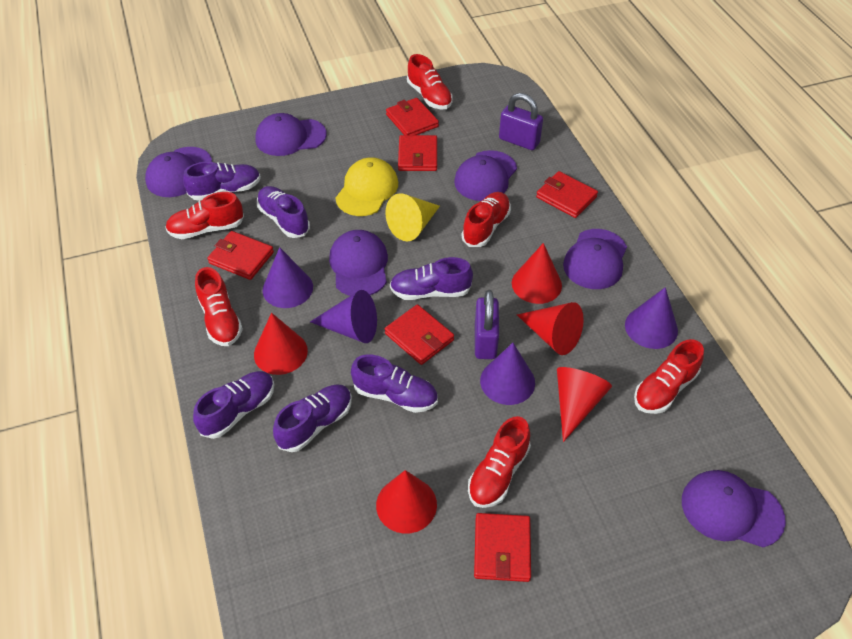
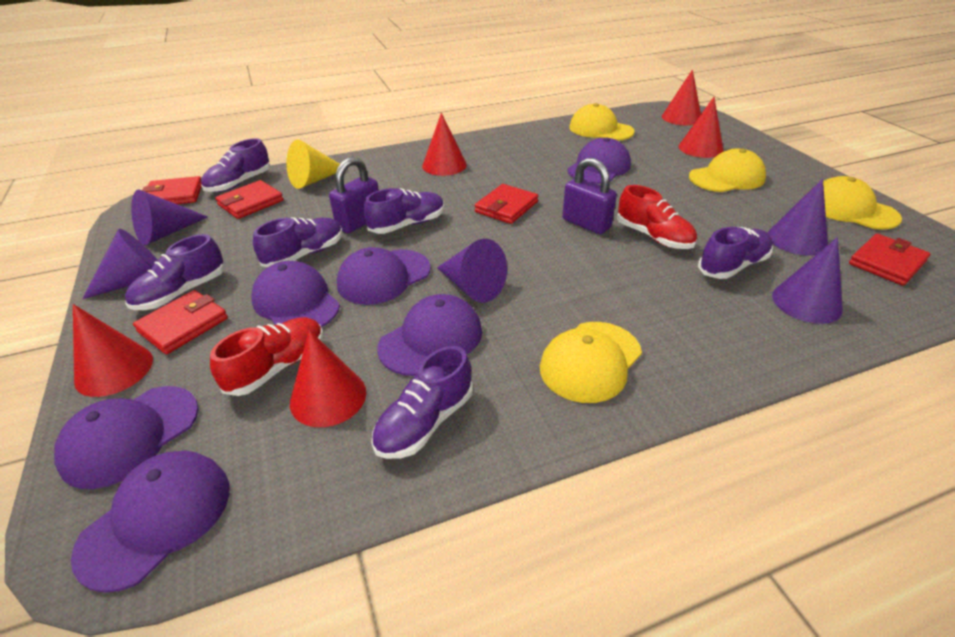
purple cone: 4 -> 5
red shoe: 6 -> 2
red wallet: 6 -> 5
yellow cap: 1 -> 4

